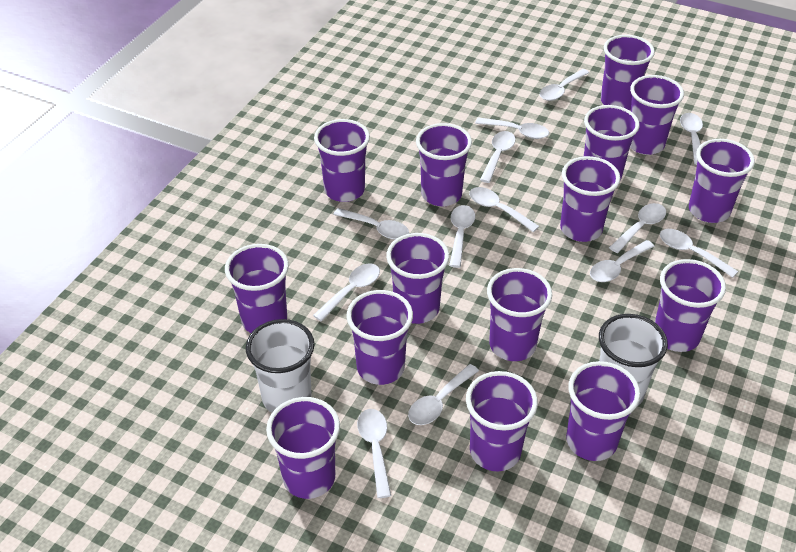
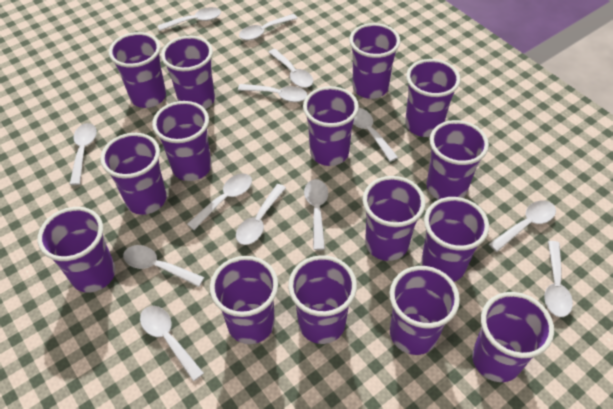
white cup: 2 -> 0

